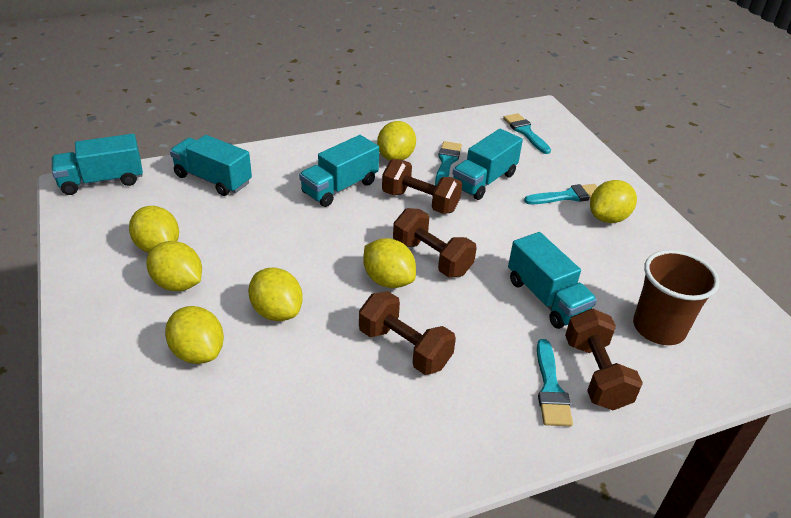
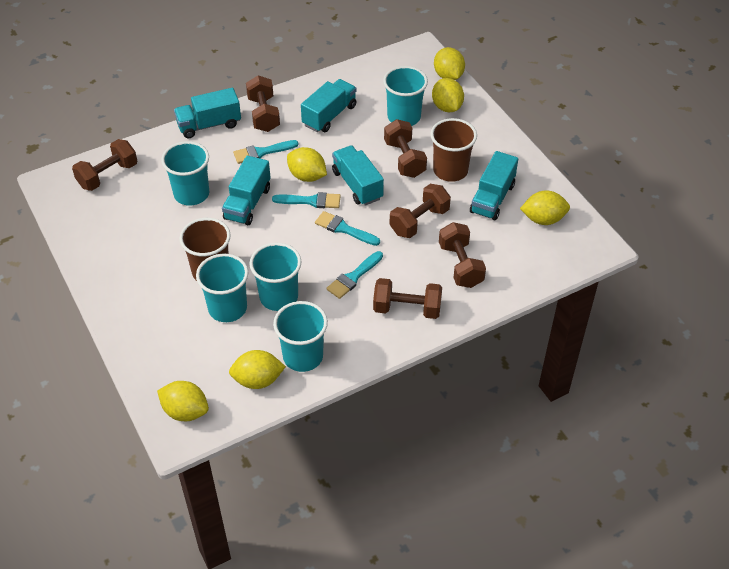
brown cup: 1 -> 2
brown dumbbell: 4 -> 6
turquoise cup: 0 -> 5
yellow lemon: 7 -> 6

